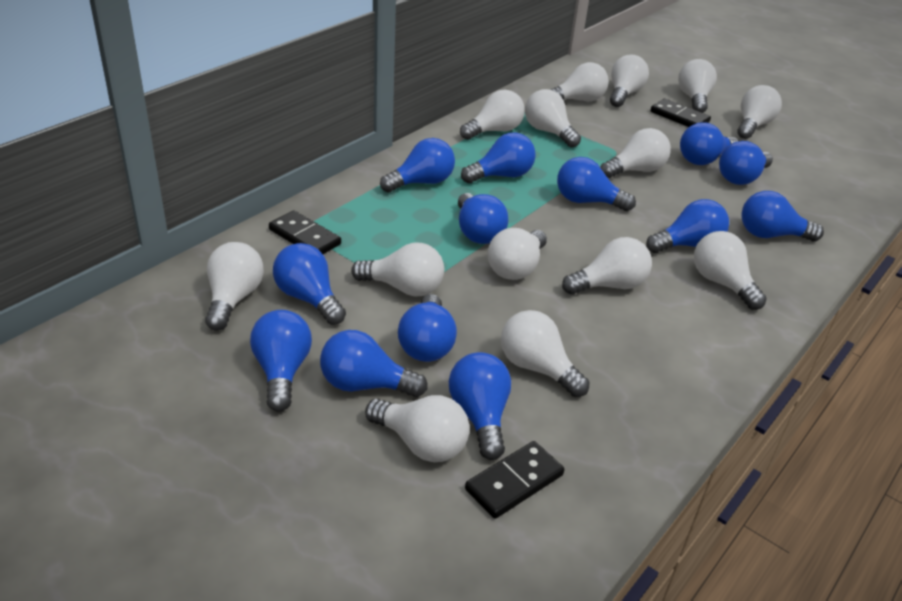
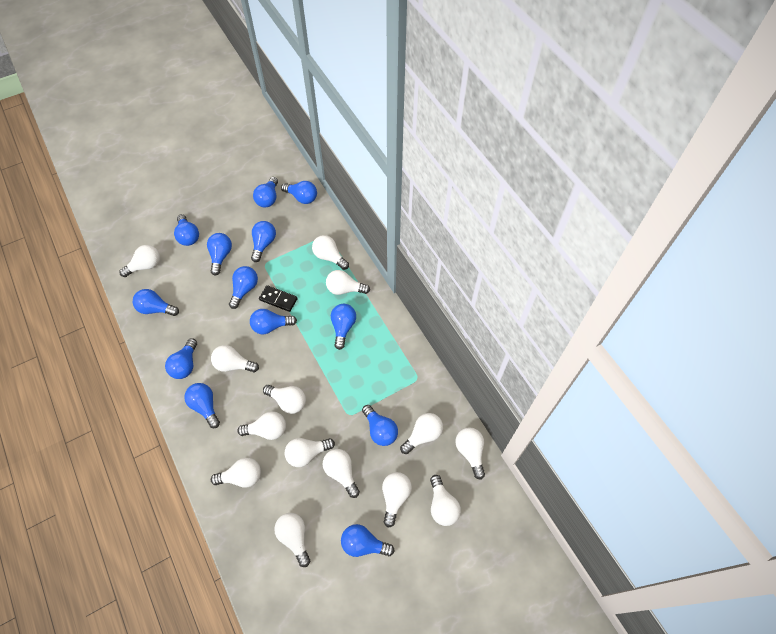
black domino: 3 -> 1

